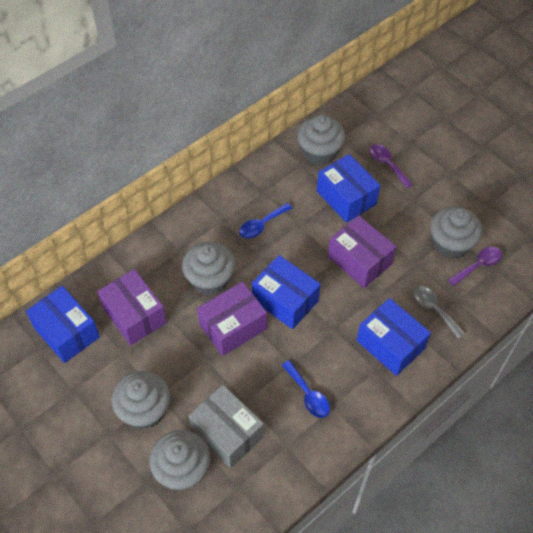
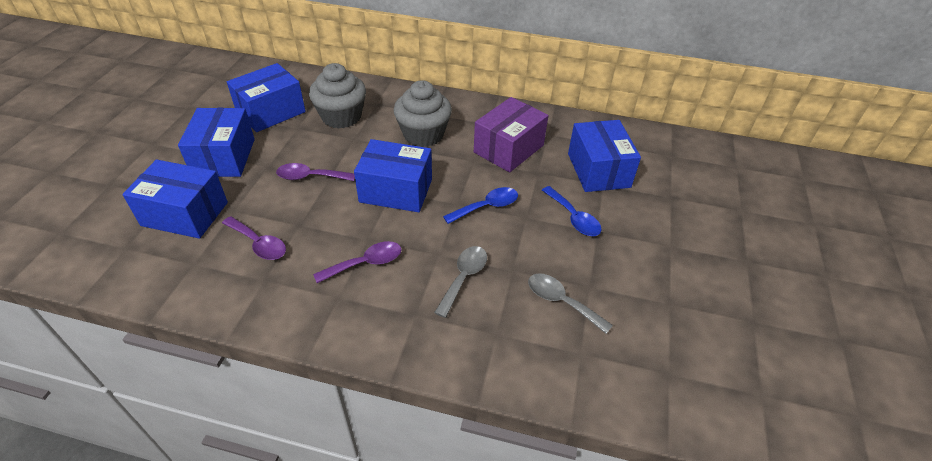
blue box: 4 -> 5
grey box: 1 -> 0
grey cupcake: 5 -> 2
grey spoon: 1 -> 2
purple box: 3 -> 1
purple spoon: 2 -> 3

